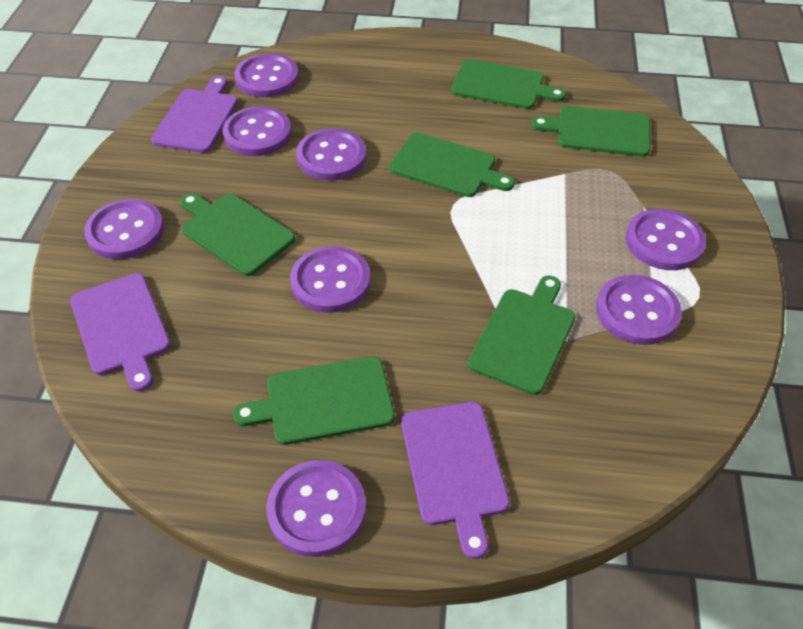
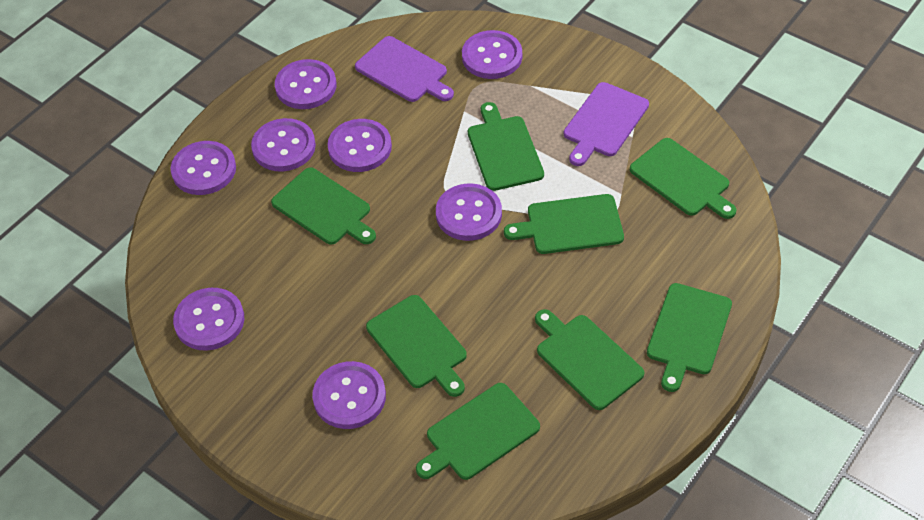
green cutting board: 6 -> 8
purple cutting board: 3 -> 2

